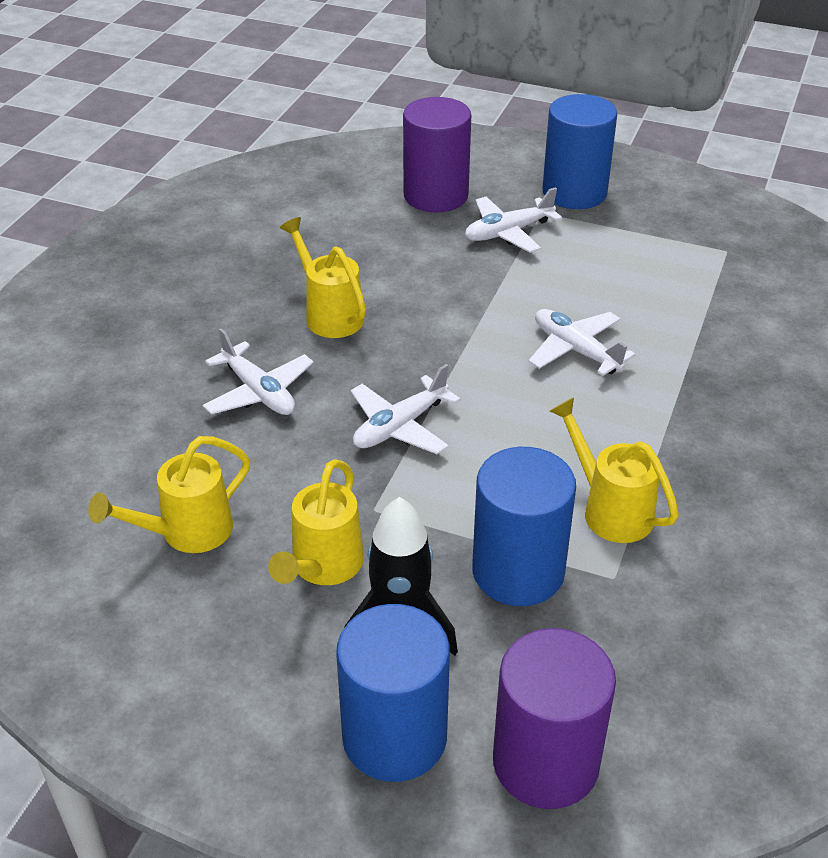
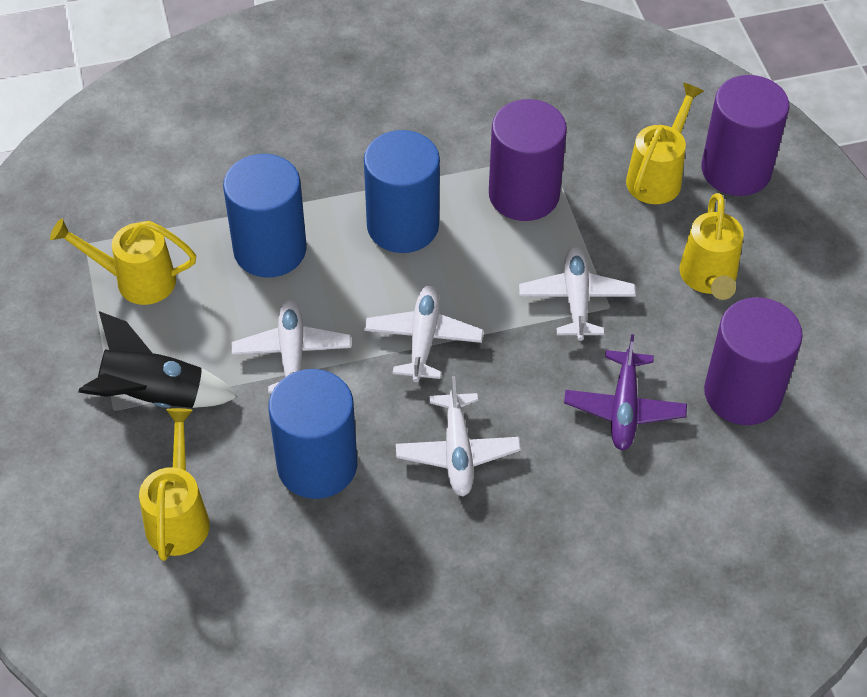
purple cylinder: 2 -> 3
purple plane: 0 -> 1

